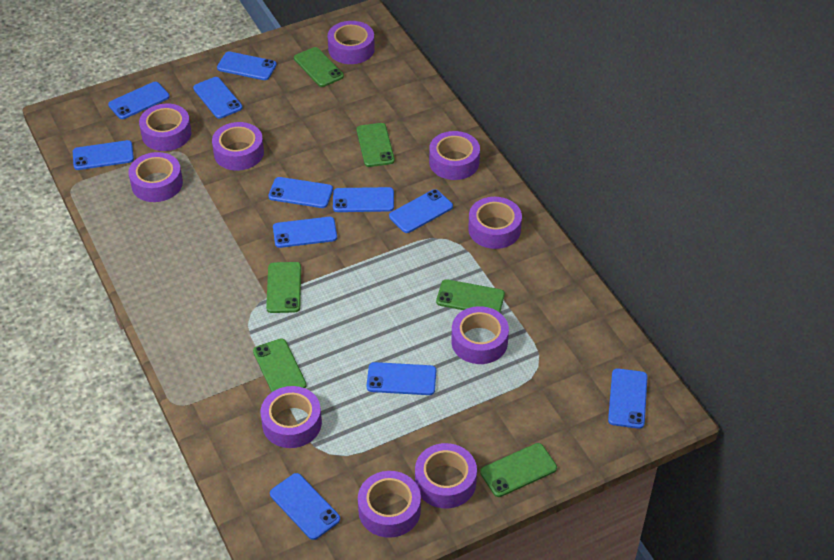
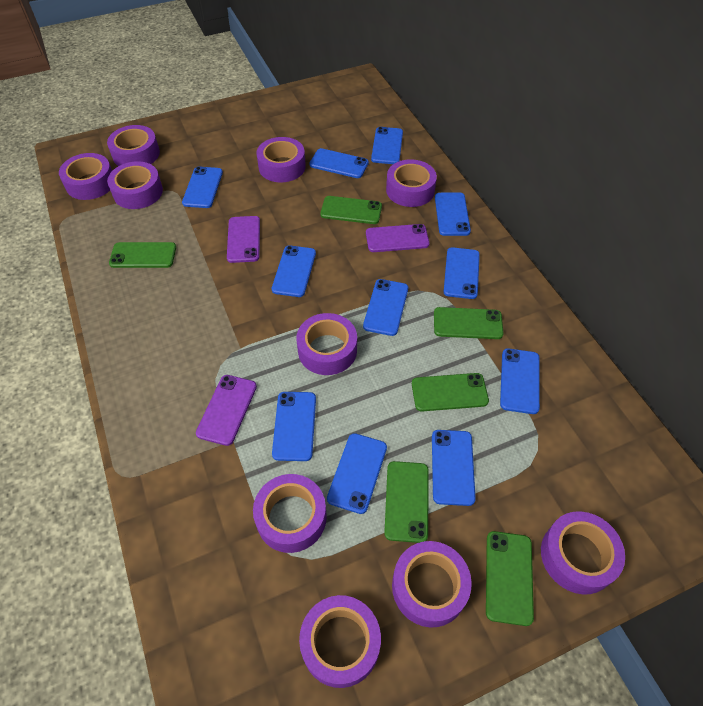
purple phone: 0 -> 3

